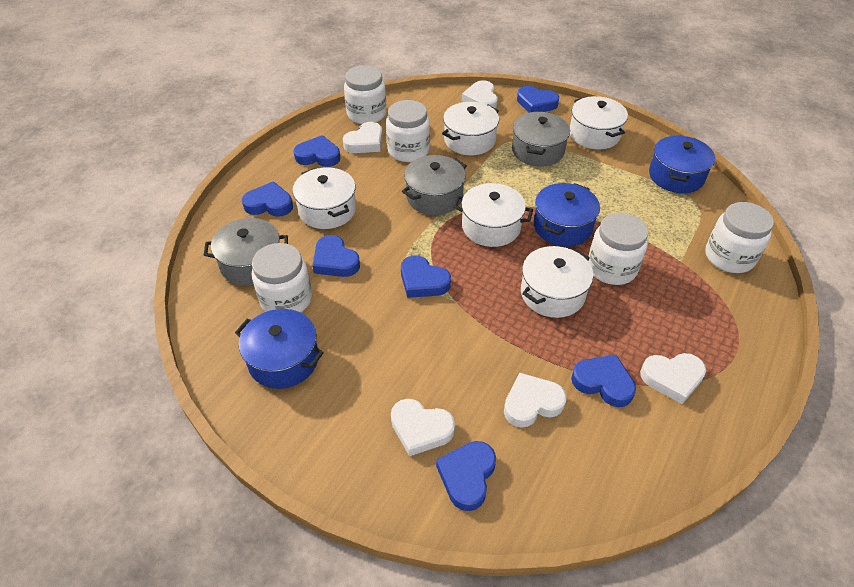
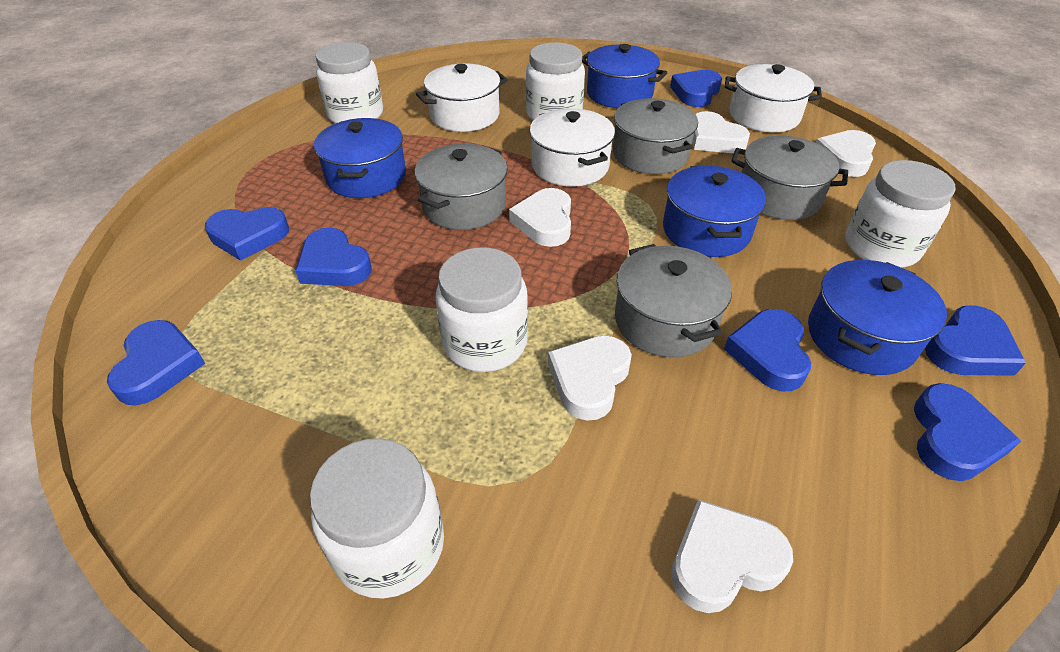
blue pot: 3 -> 4
grey pot: 3 -> 4
white pot: 5 -> 3

